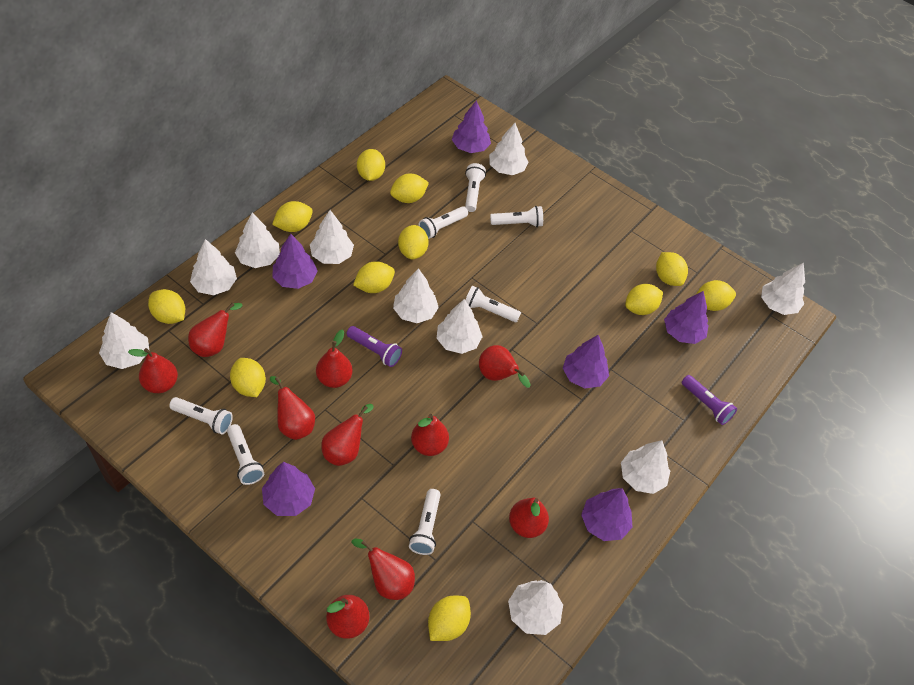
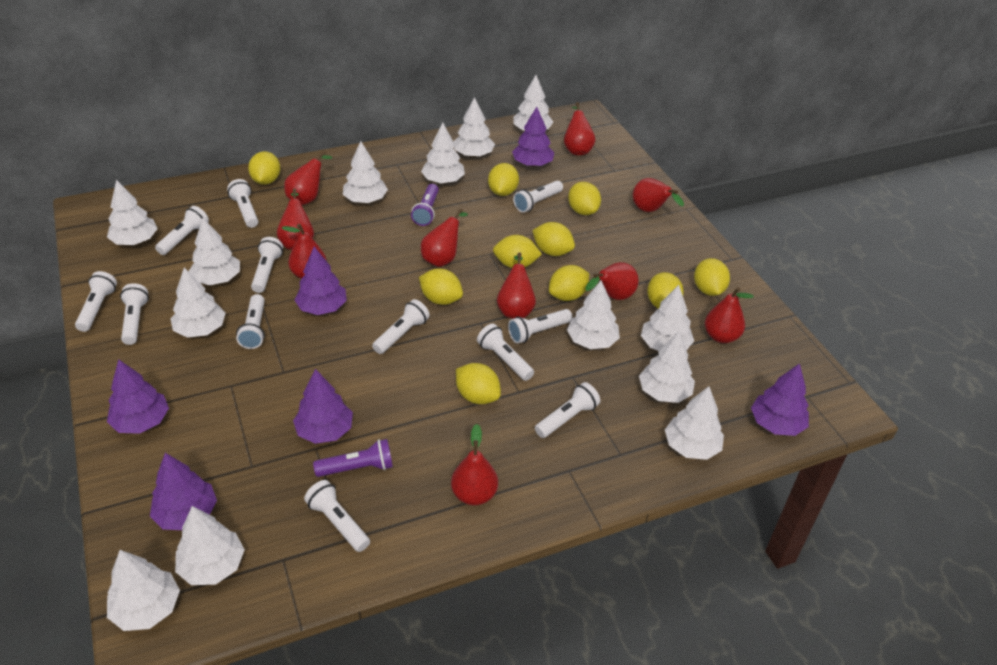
white flashlight: 7 -> 12
white tree: 10 -> 13
yellow lemon: 11 -> 10

